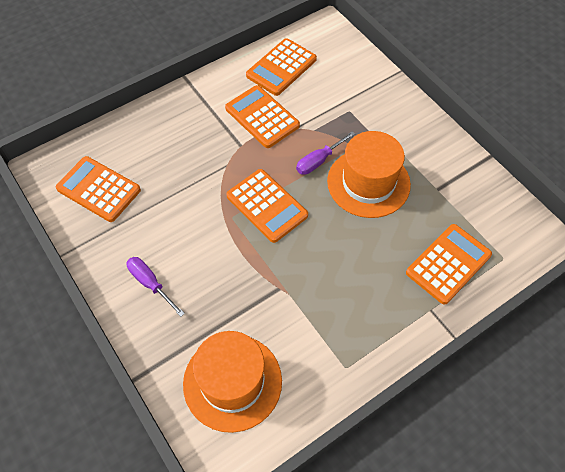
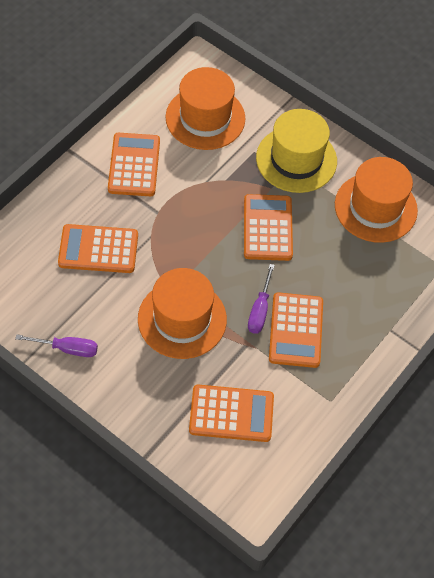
orange hat: 2 -> 3
yellow hat: 0 -> 1

